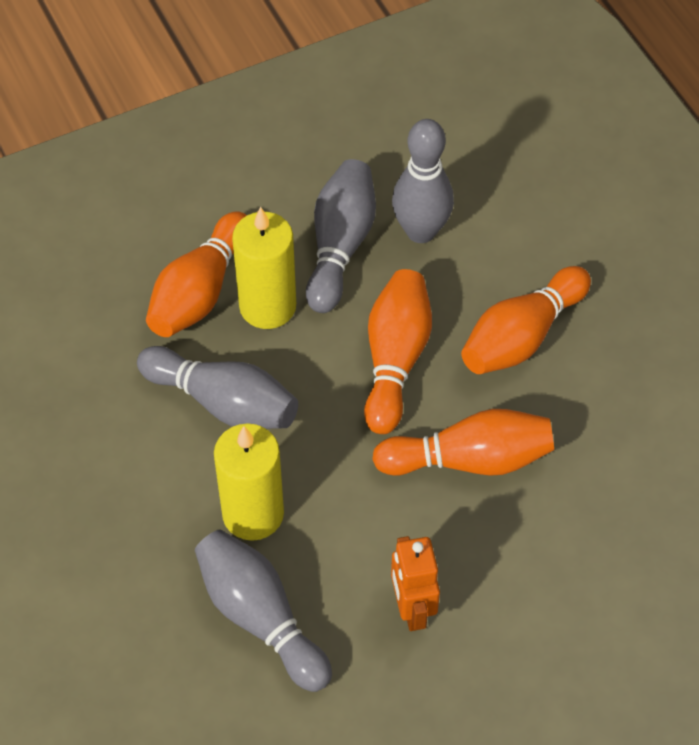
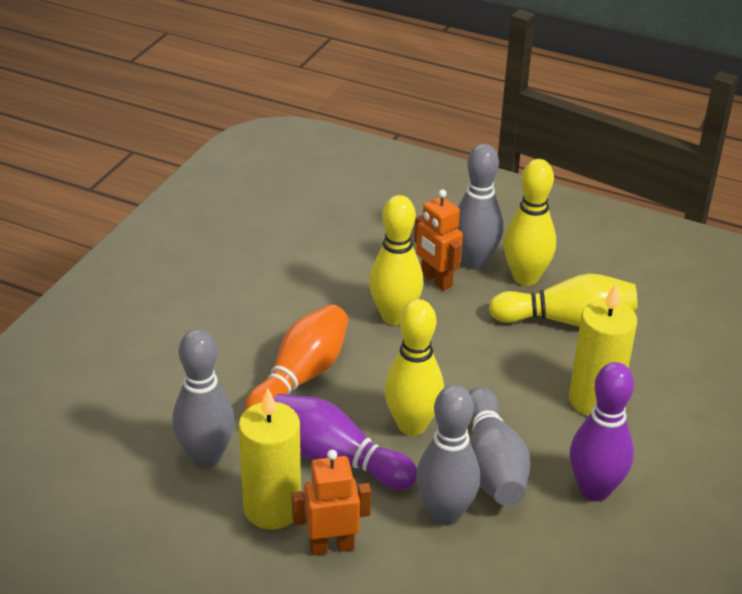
orange bowling pin: 4 -> 1
orange robot: 1 -> 2
purple bowling pin: 0 -> 2
yellow bowling pin: 0 -> 4

